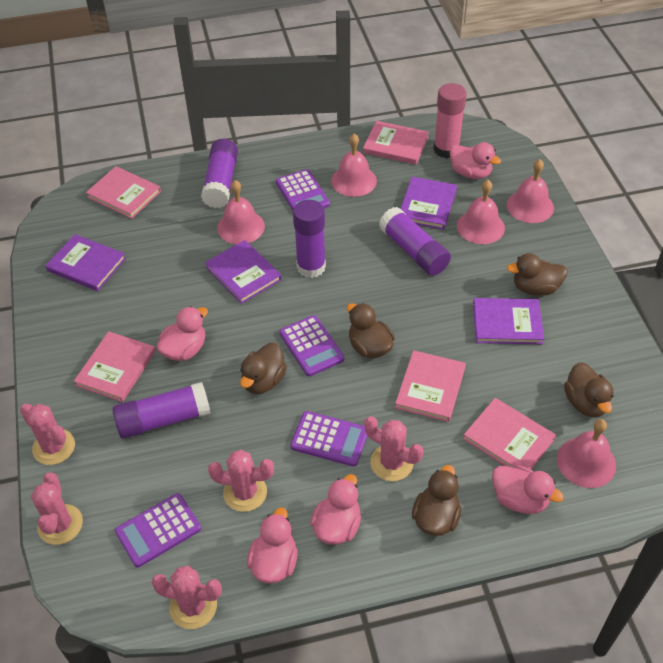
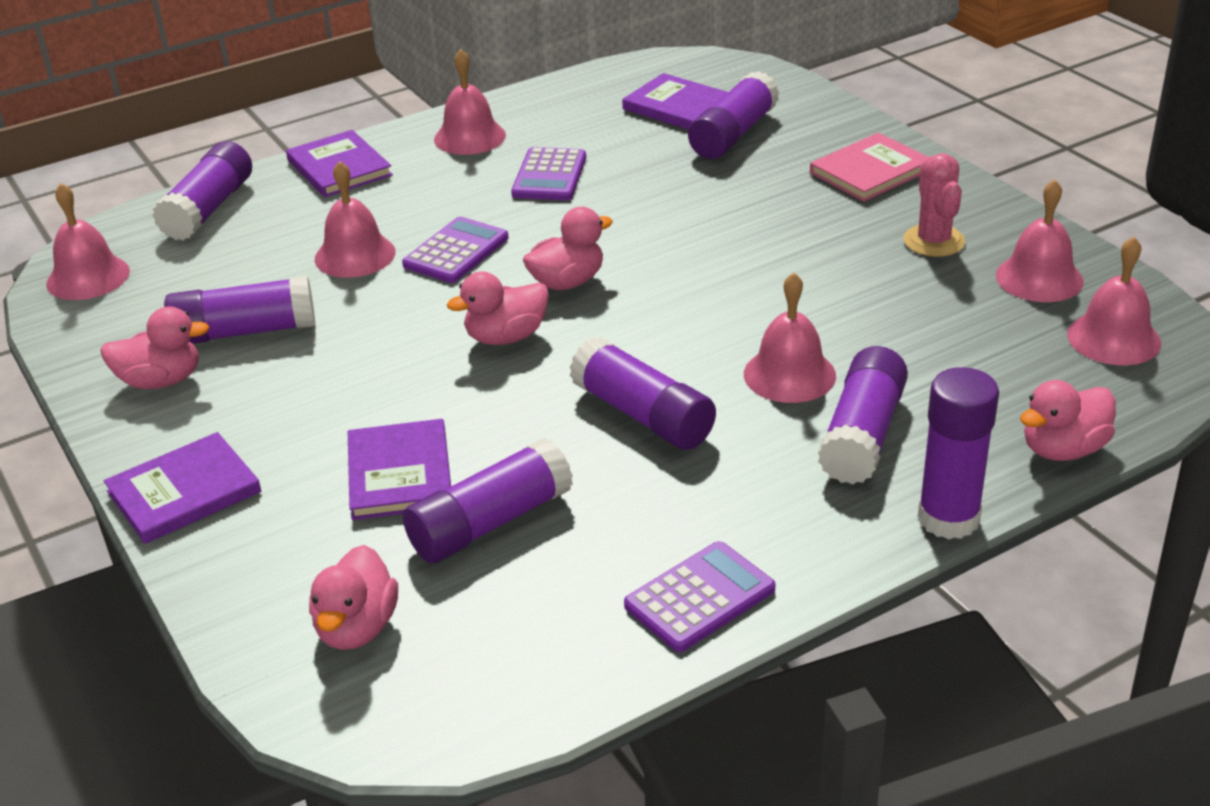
brown duck: 5 -> 0
pink bell: 5 -> 6
pink book: 5 -> 1
pink cactus: 5 -> 1
pink glue stick: 1 -> 0
purple calculator: 4 -> 3
purple glue stick: 4 -> 7

